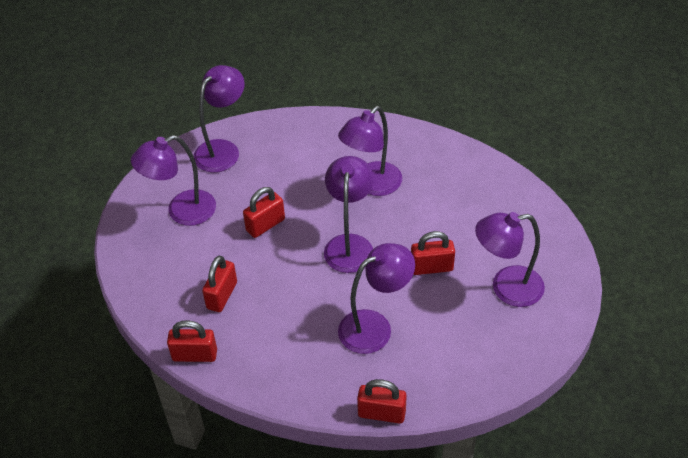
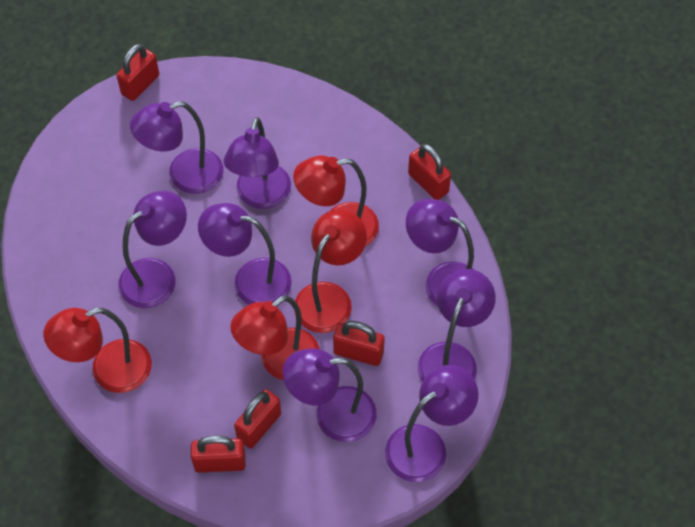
purple lamp: 6 -> 8
red lamp: 0 -> 4

